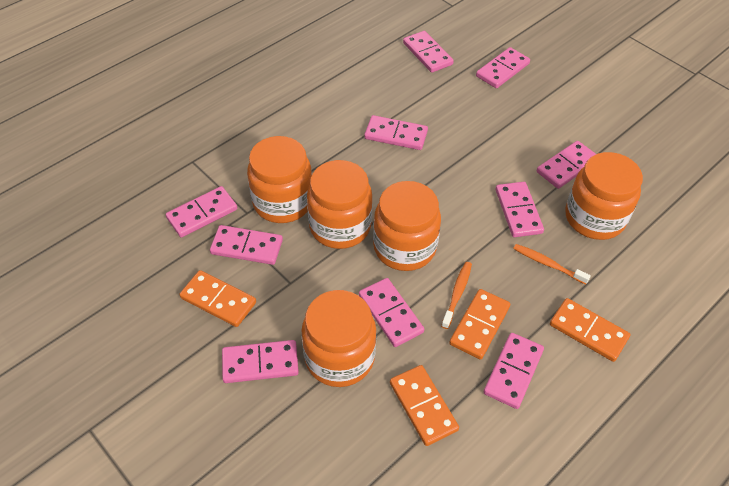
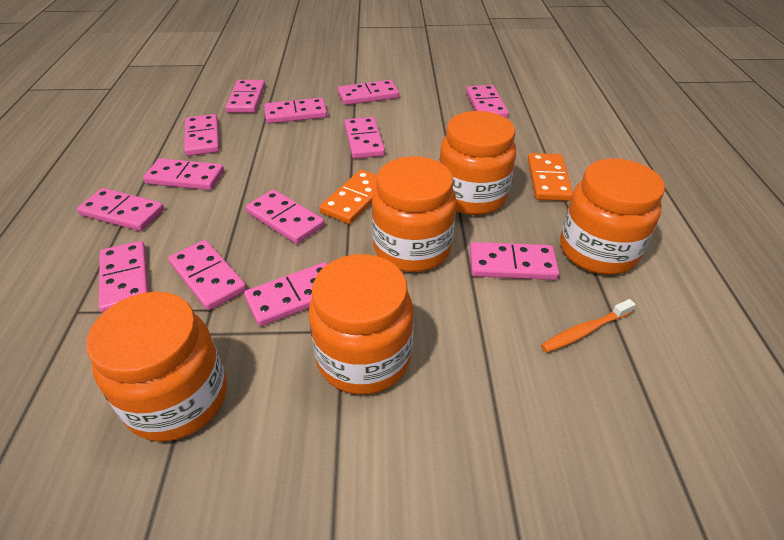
orange domino: 4 -> 2
orange toothbrush: 2 -> 1
pink domino: 10 -> 13

